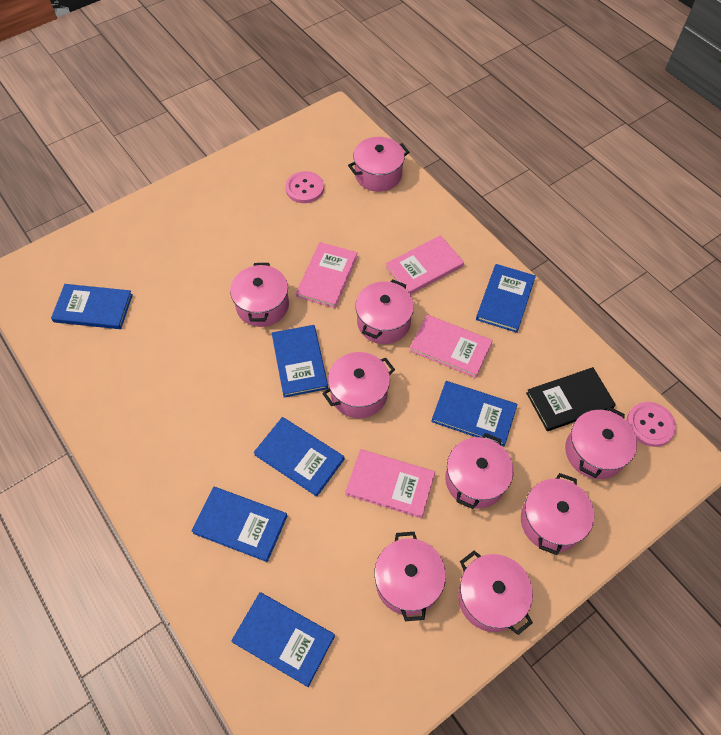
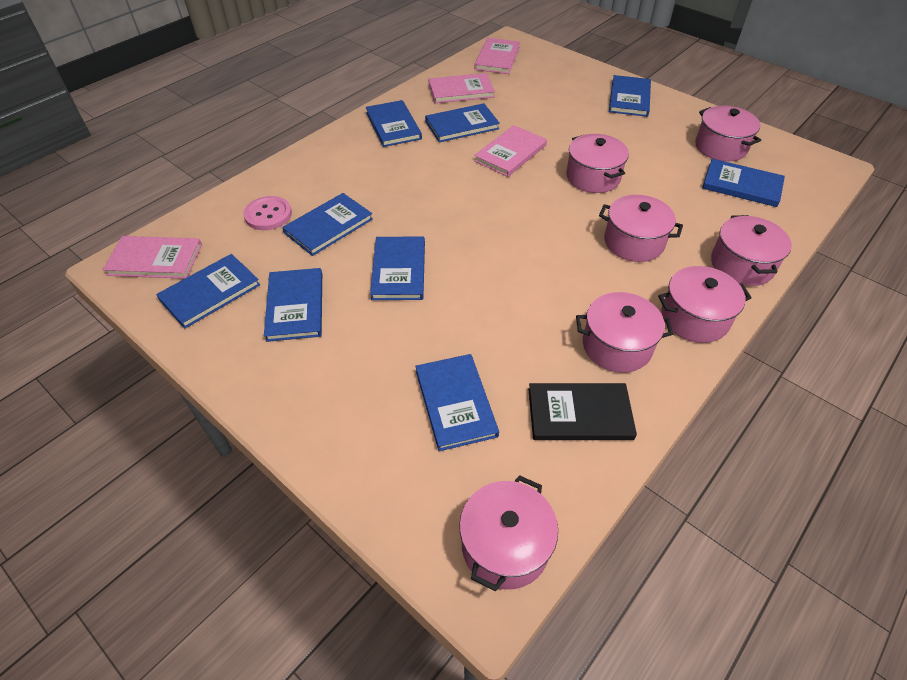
blue book: 7 -> 9
pink button: 2 -> 1
pink pot: 9 -> 7

